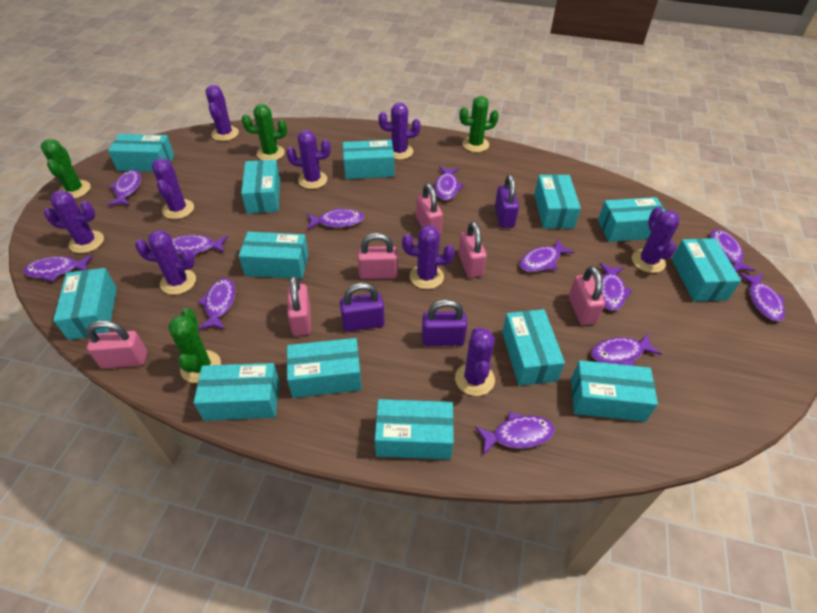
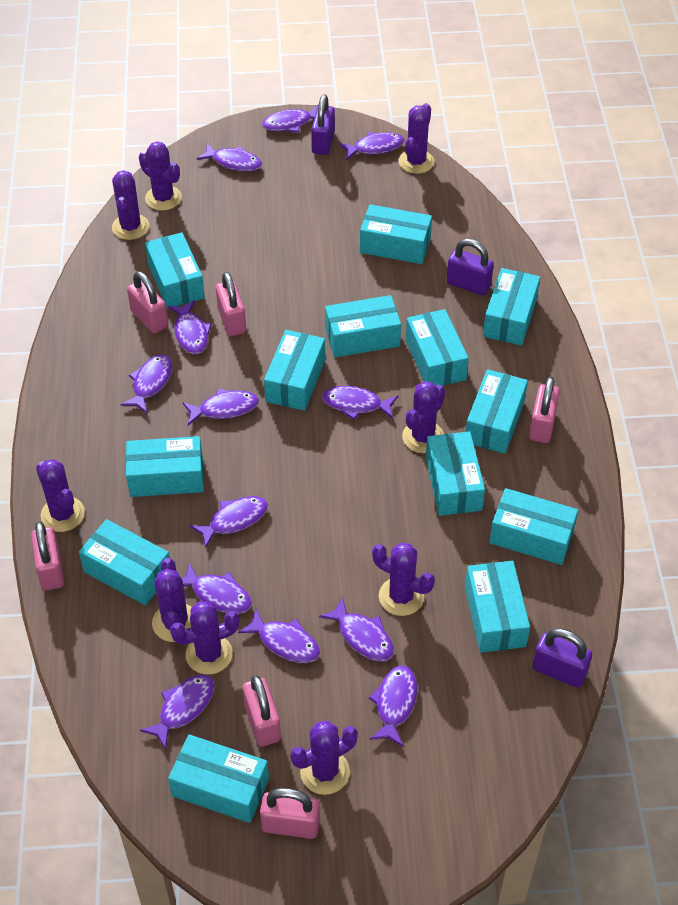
green cactus: 4 -> 0
purple fish: 12 -> 13

